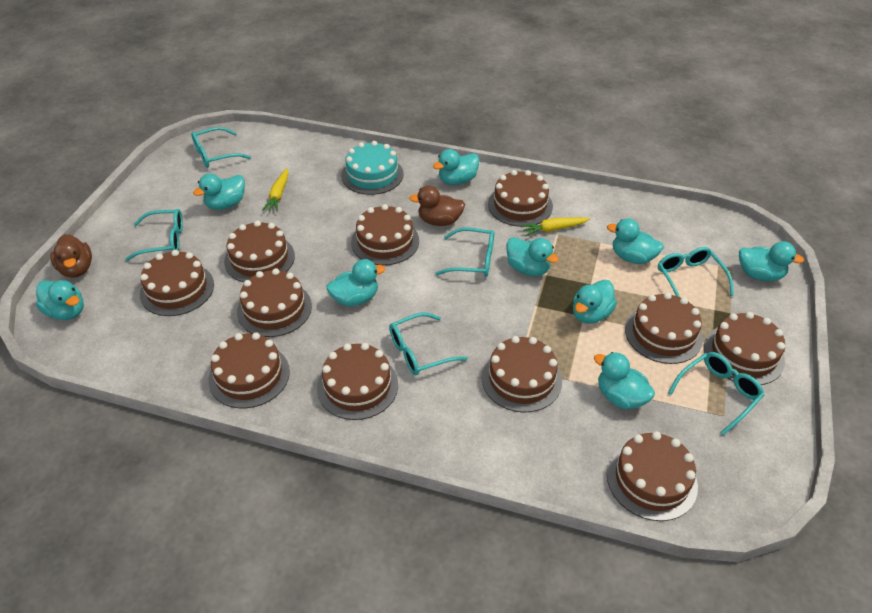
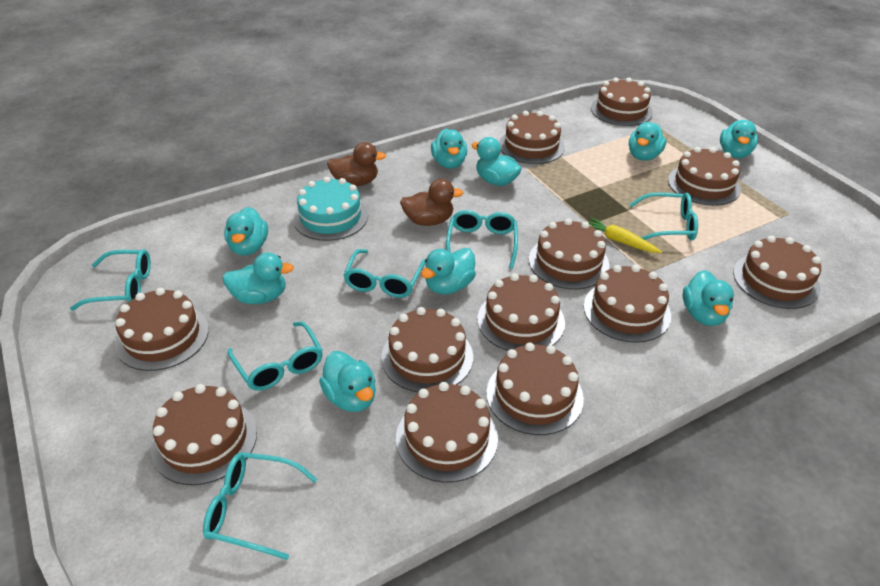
brown cake: 11 -> 12
yellow carrot: 2 -> 1

